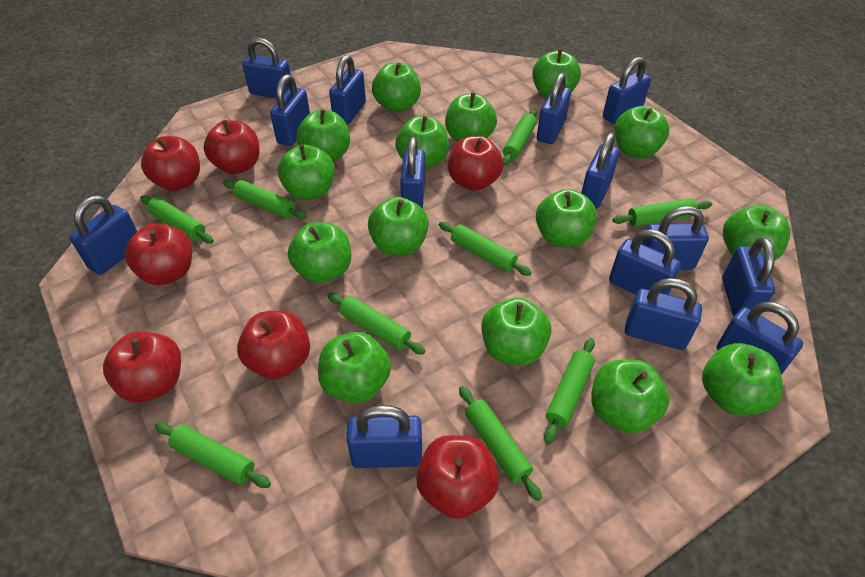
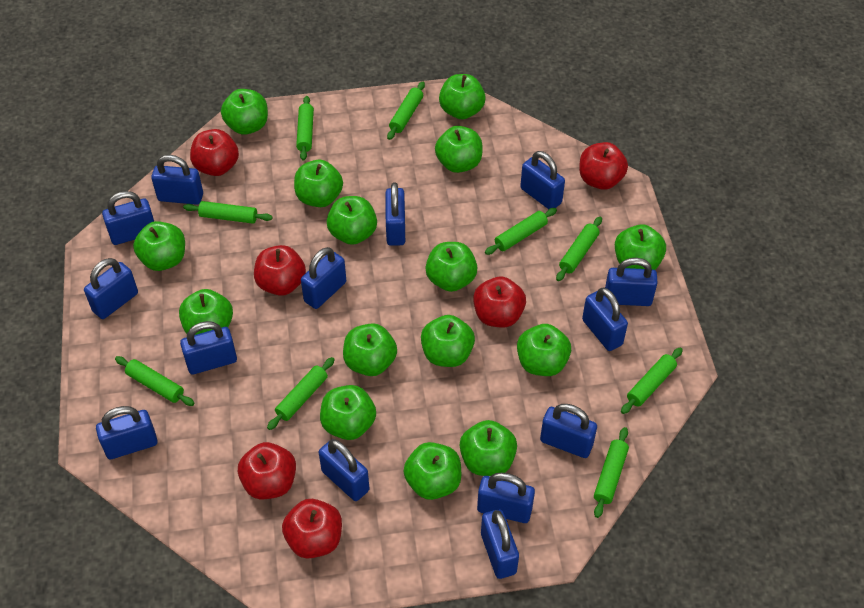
red apple: 7 -> 6

